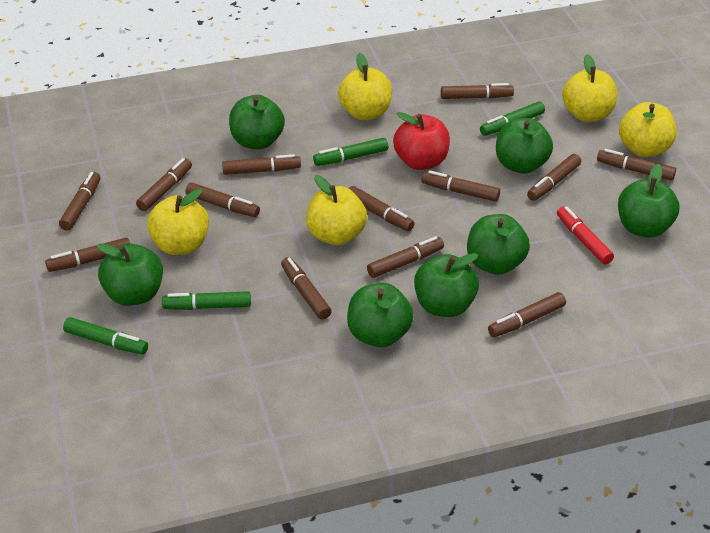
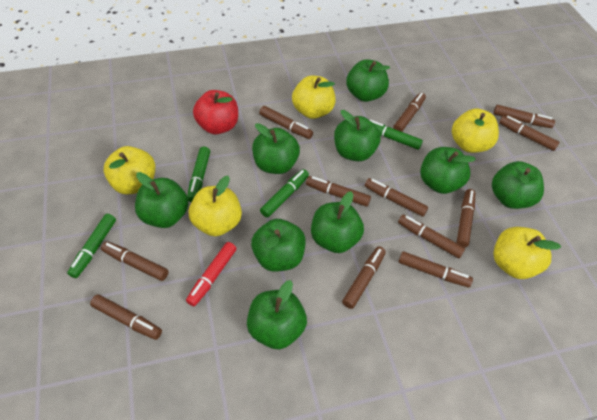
brown marker: 13 -> 12
green apple: 7 -> 9

